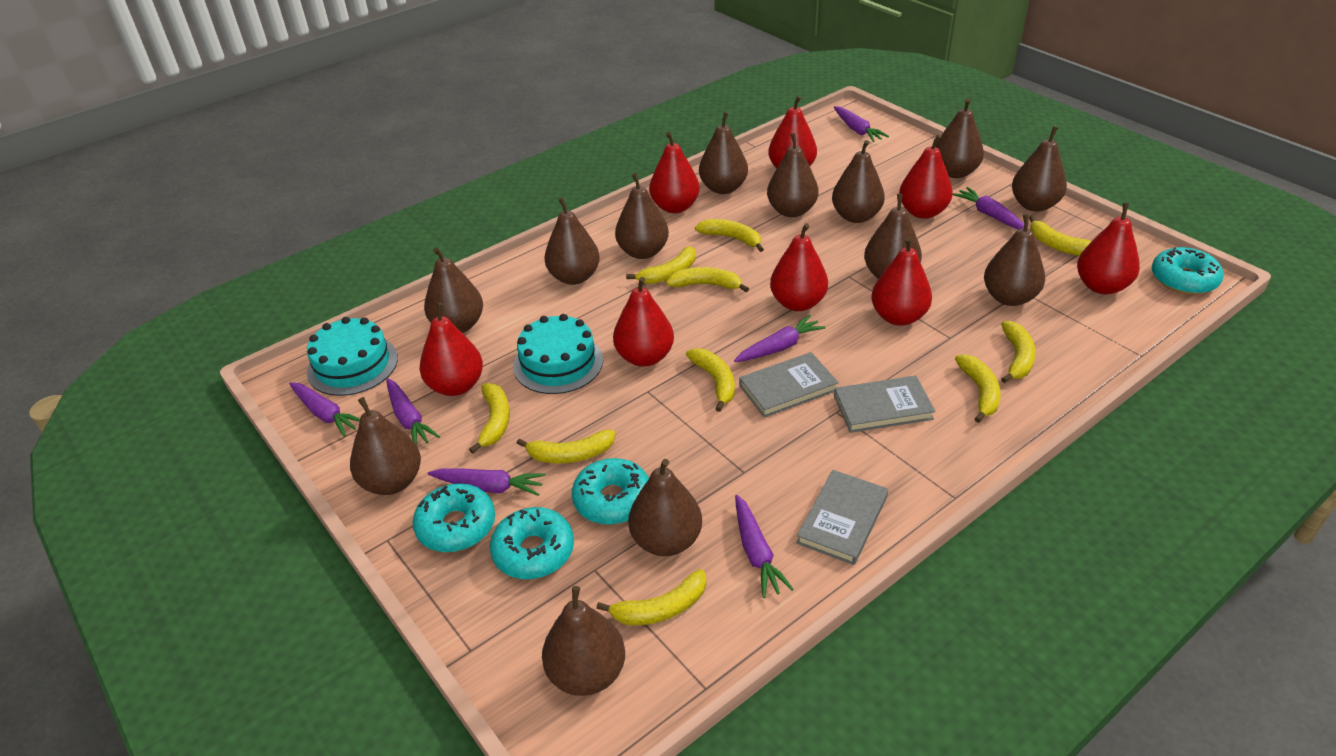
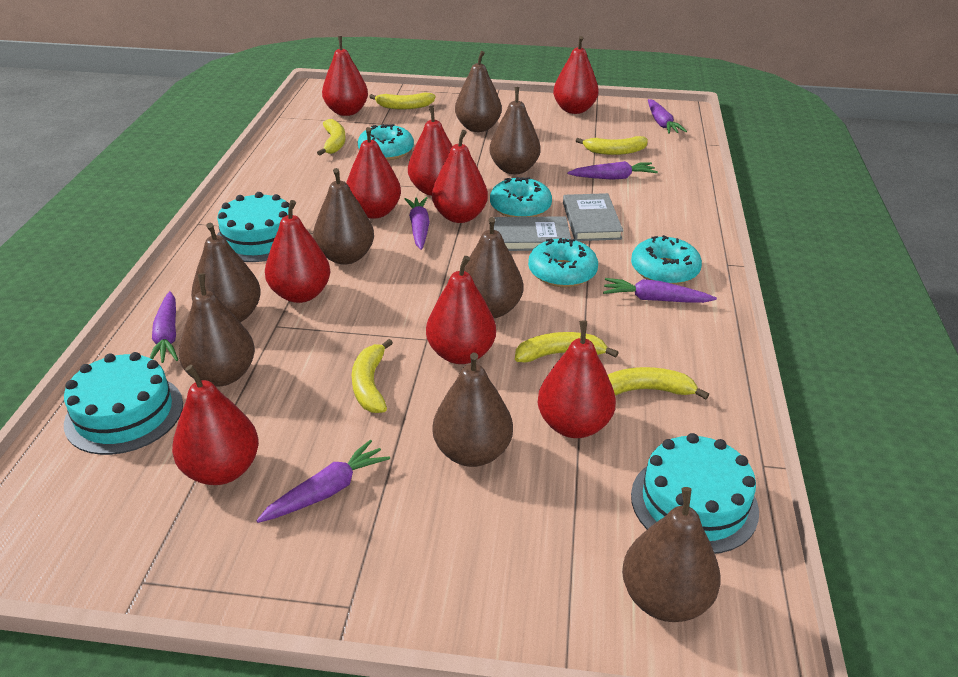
brown pear: 13 -> 8
grey book: 3 -> 2
purple carrot: 7 -> 6
red pear: 8 -> 9
turquoise cake: 2 -> 3
yellow banana: 10 -> 6

